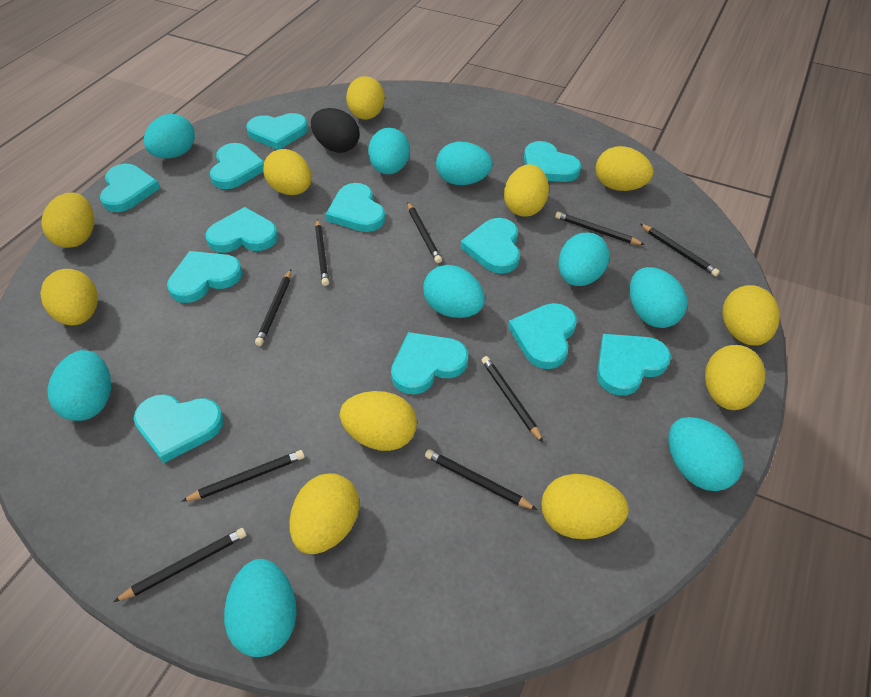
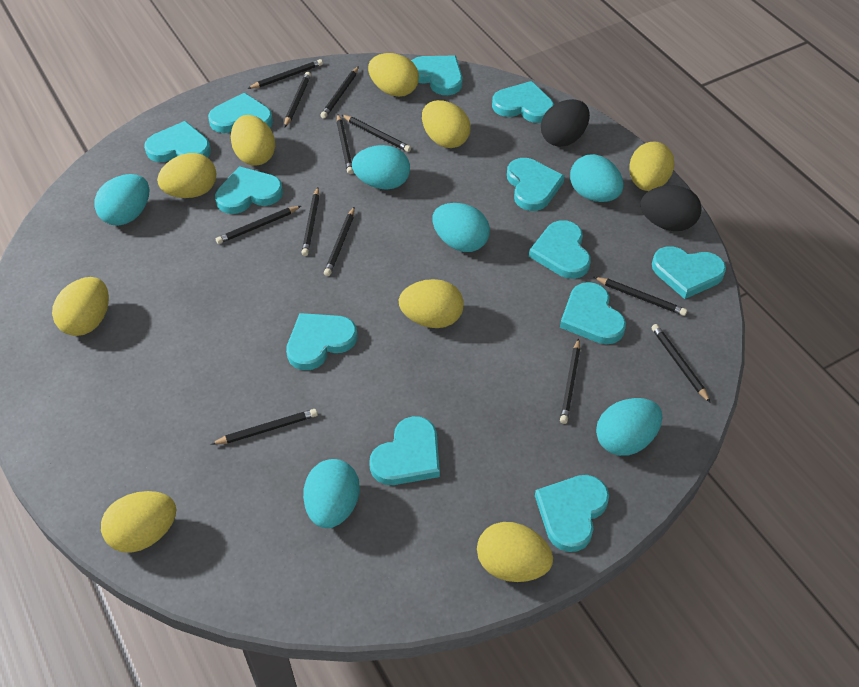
black egg: 1 -> 2
black pencil: 9 -> 12
turquoise egg: 9 -> 6
yellow egg: 11 -> 9

